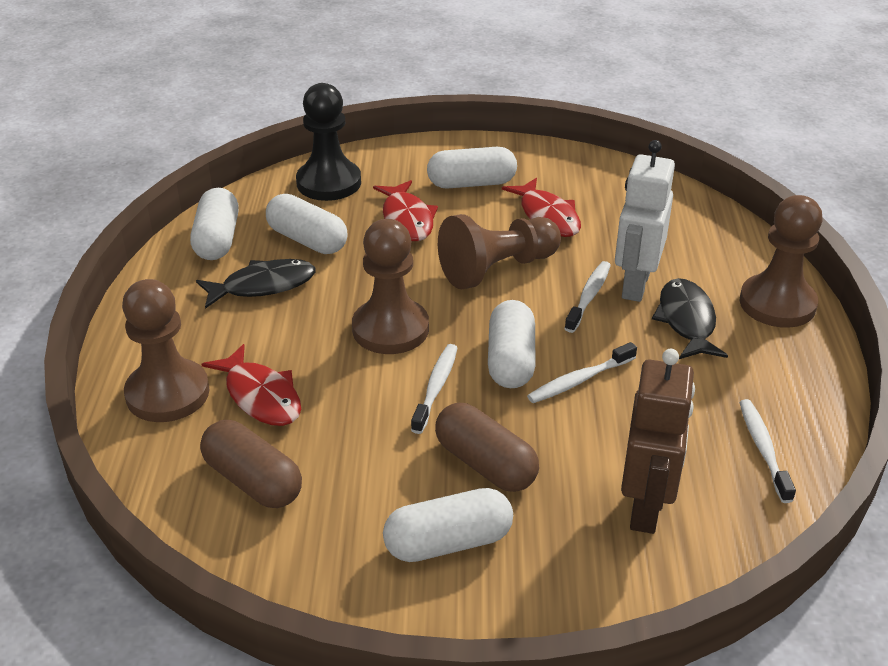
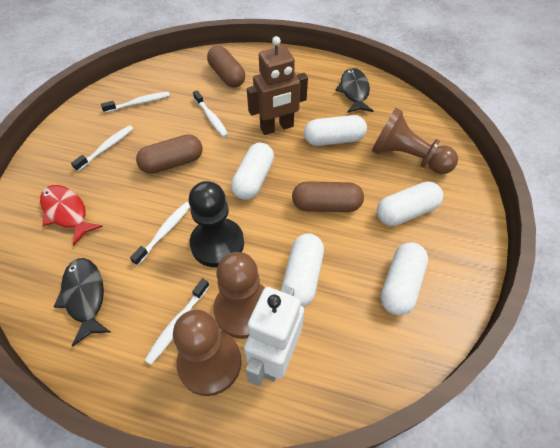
brown capsule: 2 -> 3
brown pawn: 4 -> 3
red fish: 3 -> 1
white toothbrush: 4 -> 5

